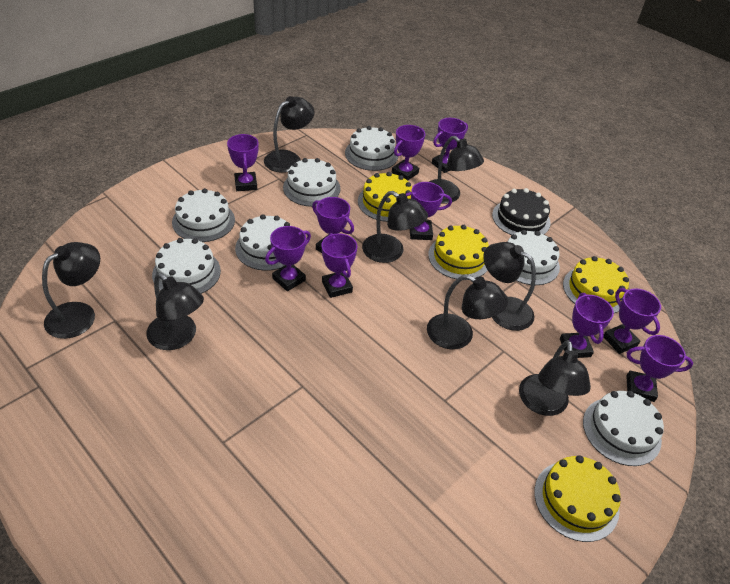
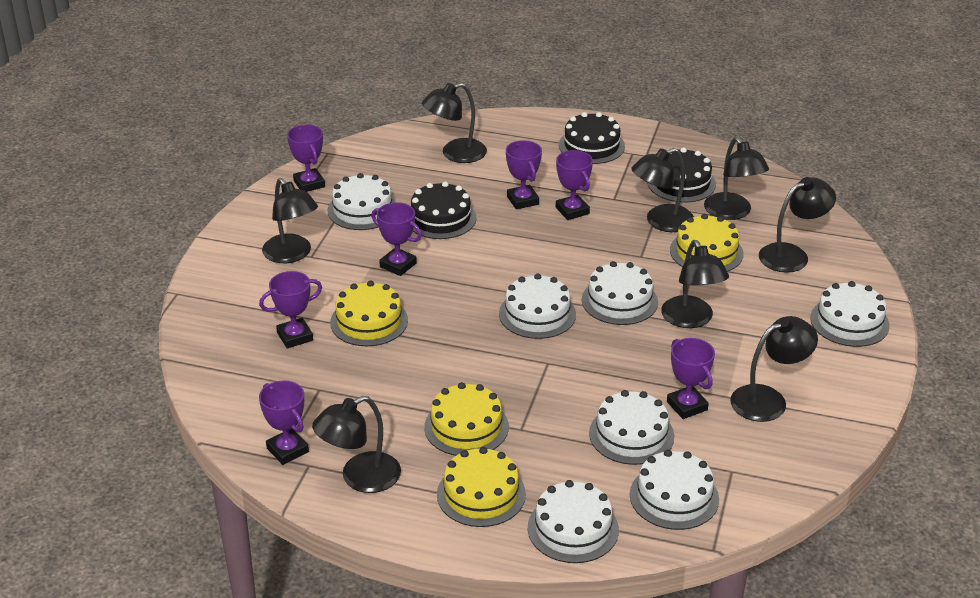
black cake: 1 -> 3
purple trophy: 10 -> 7

